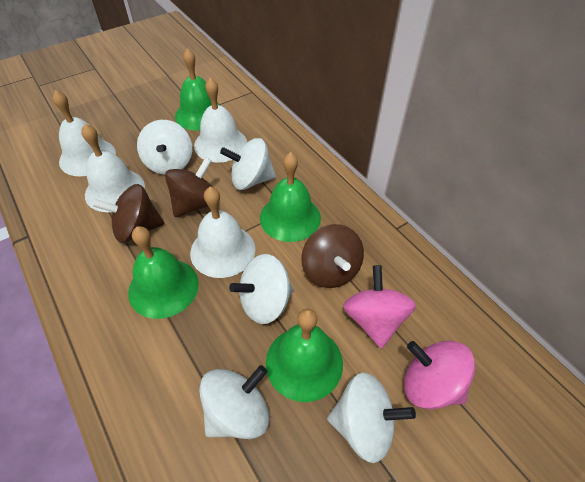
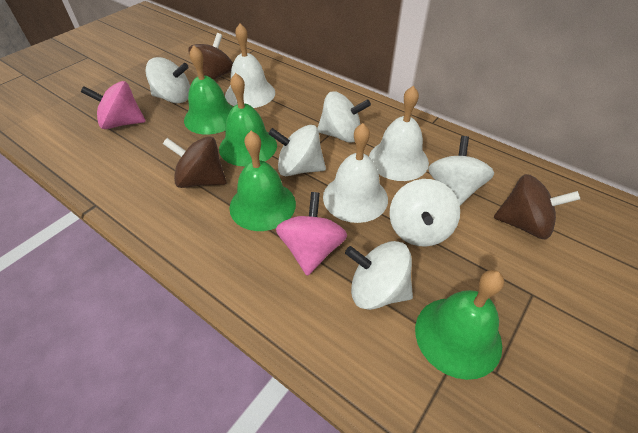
white bell: 4 -> 3
white spinning top: 5 -> 6

